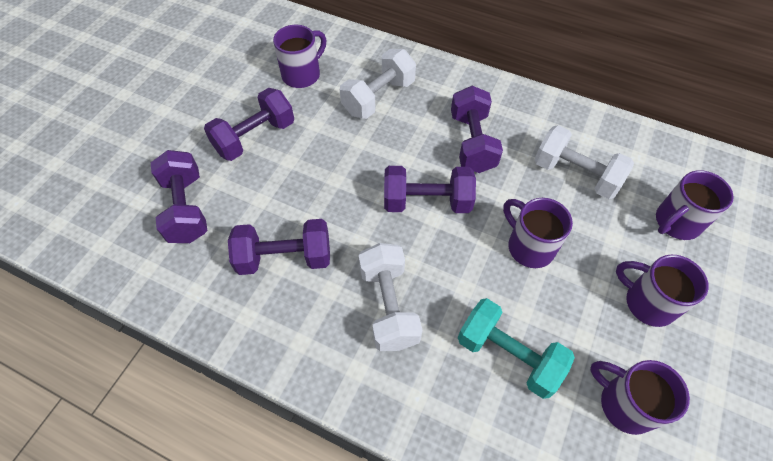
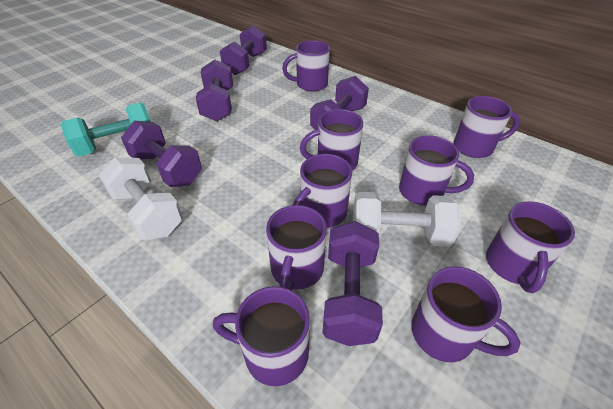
purple mug: 5 -> 9
white dumbbell: 3 -> 2

